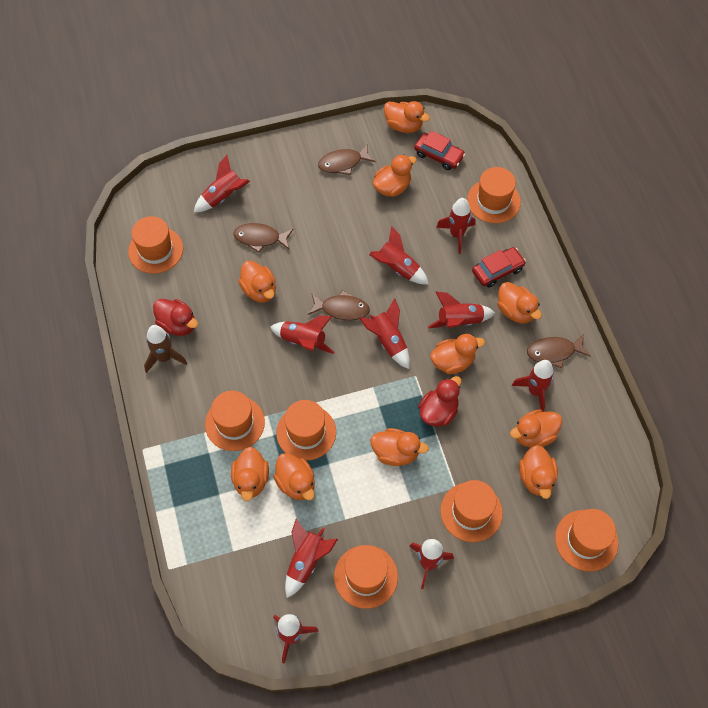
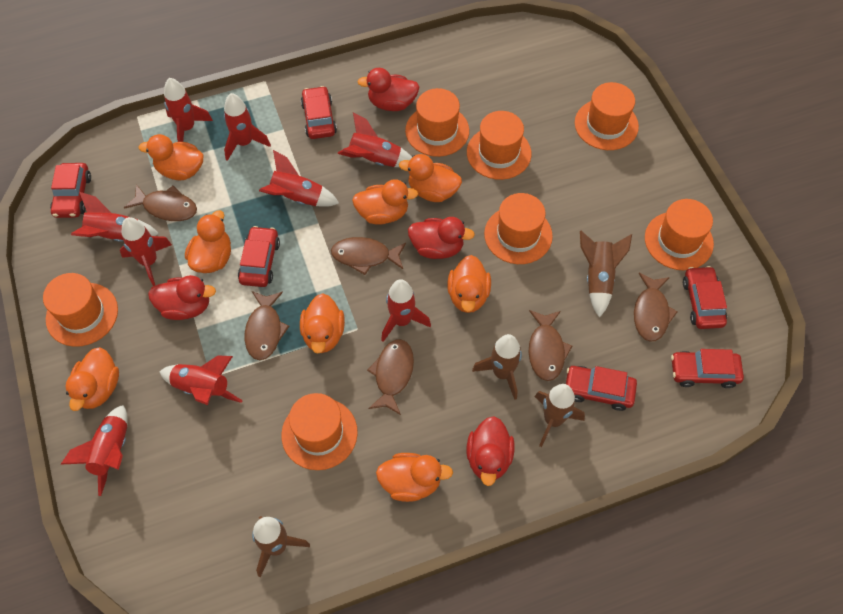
brown fish: 4 -> 6
brown rocket: 1 -> 4
orange duck: 10 -> 8
red car: 2 -> 6
red duck: 2 -> 4
red rocket: 10 -> 9

